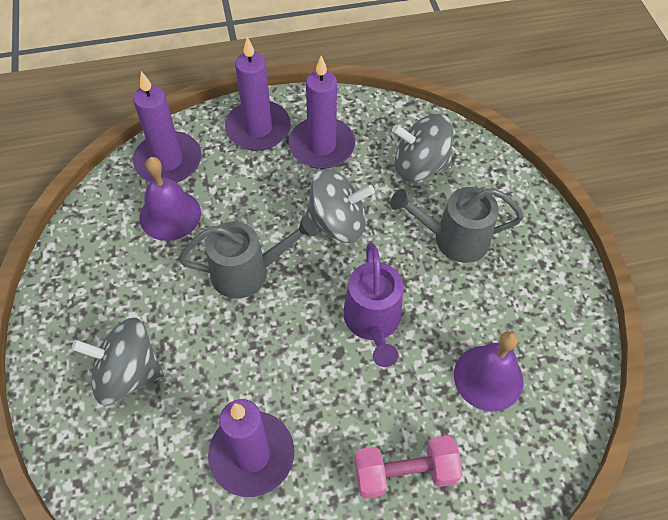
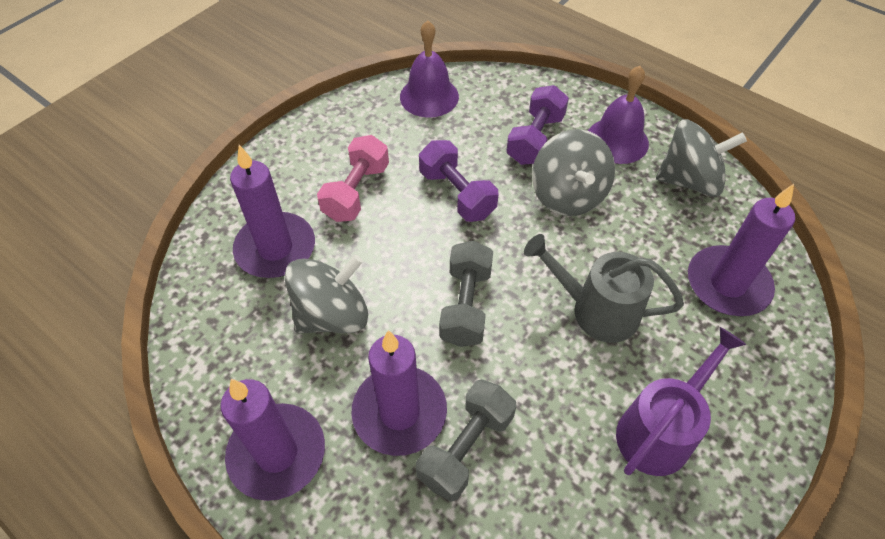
grey dumbbell: 0 -> 2
grey watering can: 2 -> 1
purple dumbbell: 0 -> 2

